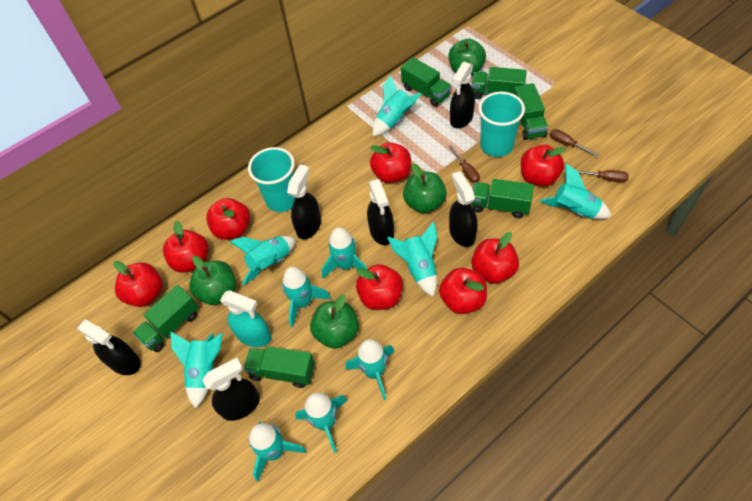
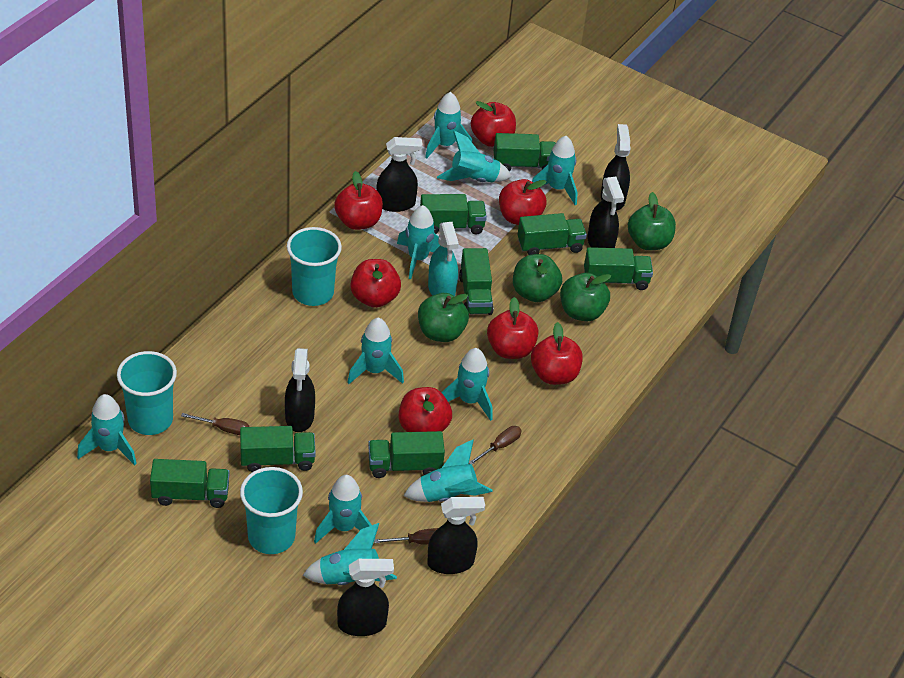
green truck: 6 -> 8
red apple: 8 -> 7
turquoise cup: 2 -> 3

